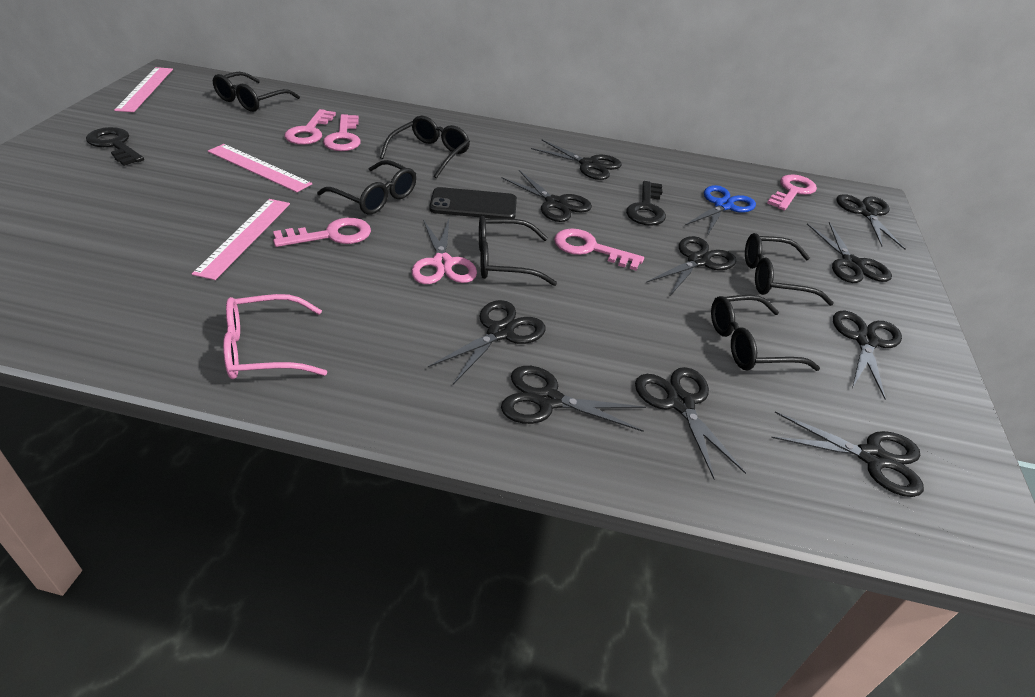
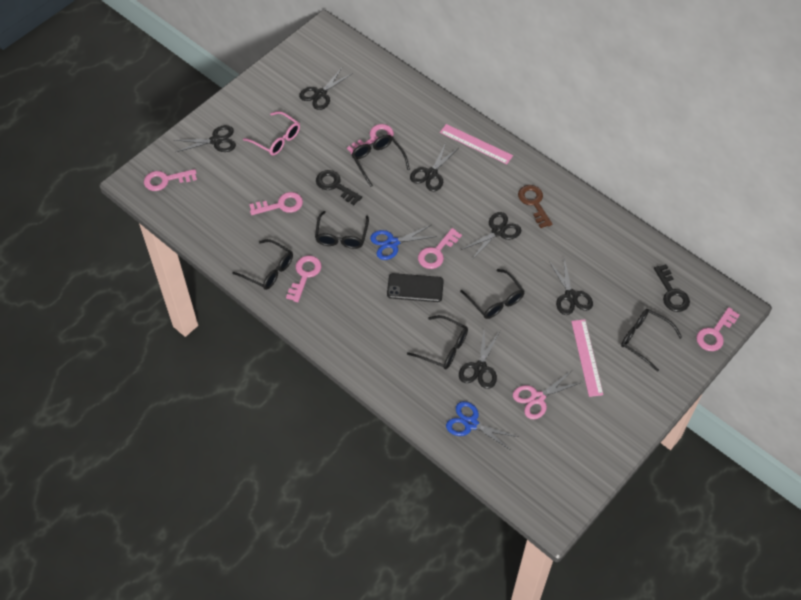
black scissors: 10 -> 6
blue scissors: 1 -> 2
brown key: 0 -> 1
pink key: 5 -> 6
pink ruler: 3 -> 2

